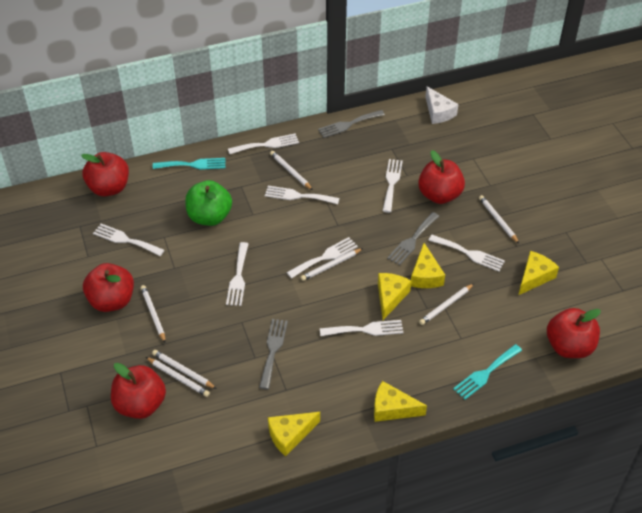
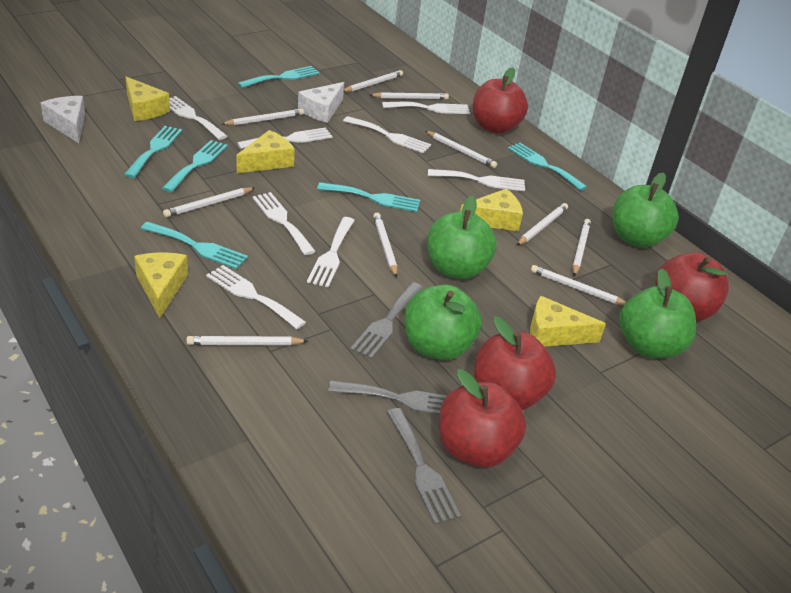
green apple: 1 -> 4
red apple: 5 -> 4
turquoise fork: 2 -> 6
white cheese: 1 -> 2
white pencil: 7 -> 10

